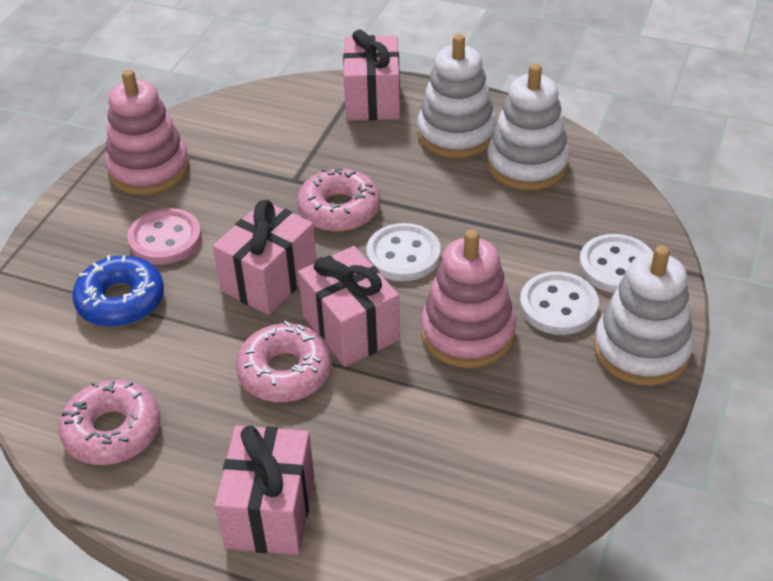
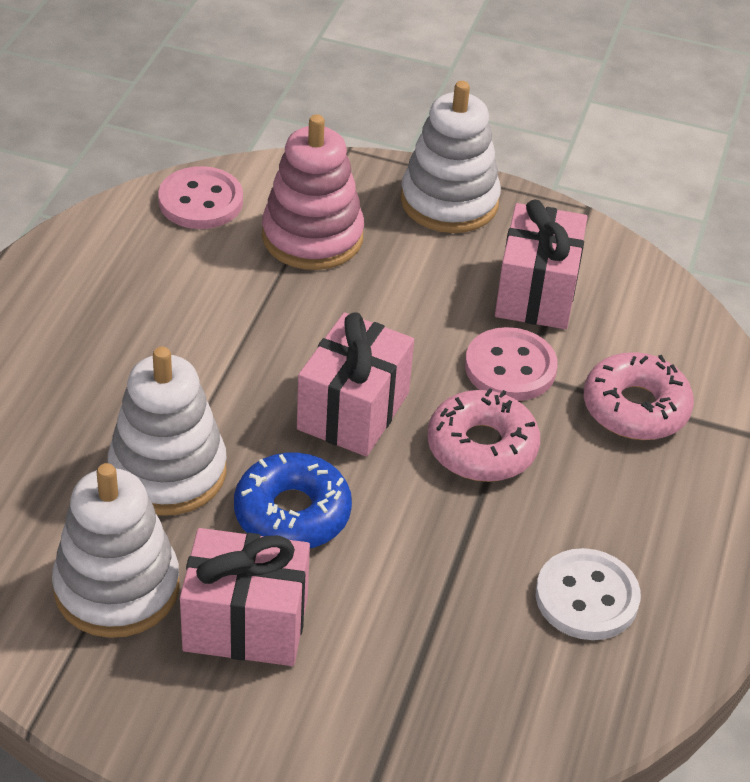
pink button: 1 -> 2
pink donut: 3 -> 2
pink gift: 4 -> 3
pink stacking toy: 2 -> 1
white button: 3 -> 1

